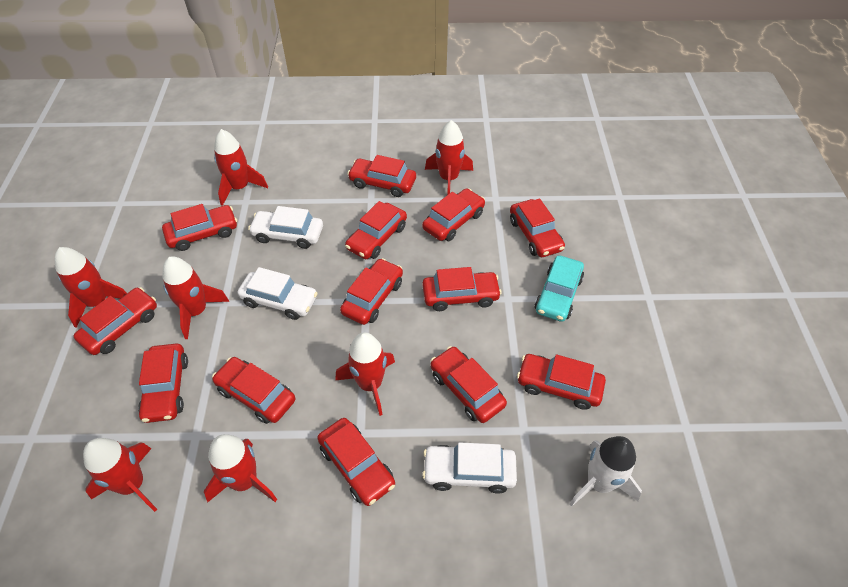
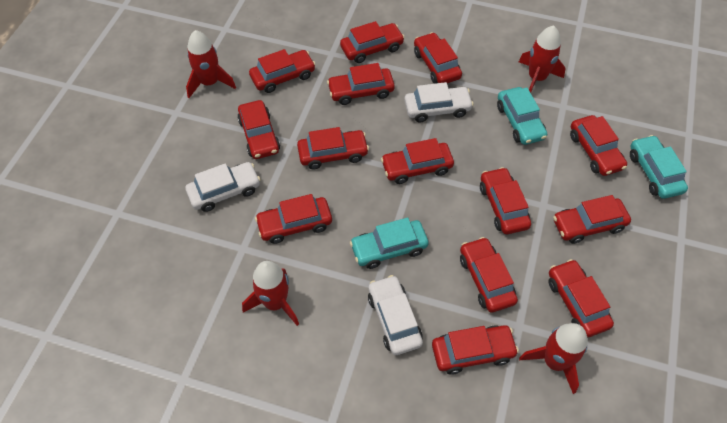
red car: 13 -> 14
red rocket: 7 -> 4
turquoise car: 1 -> 3
white rocket: 1 -> 0

